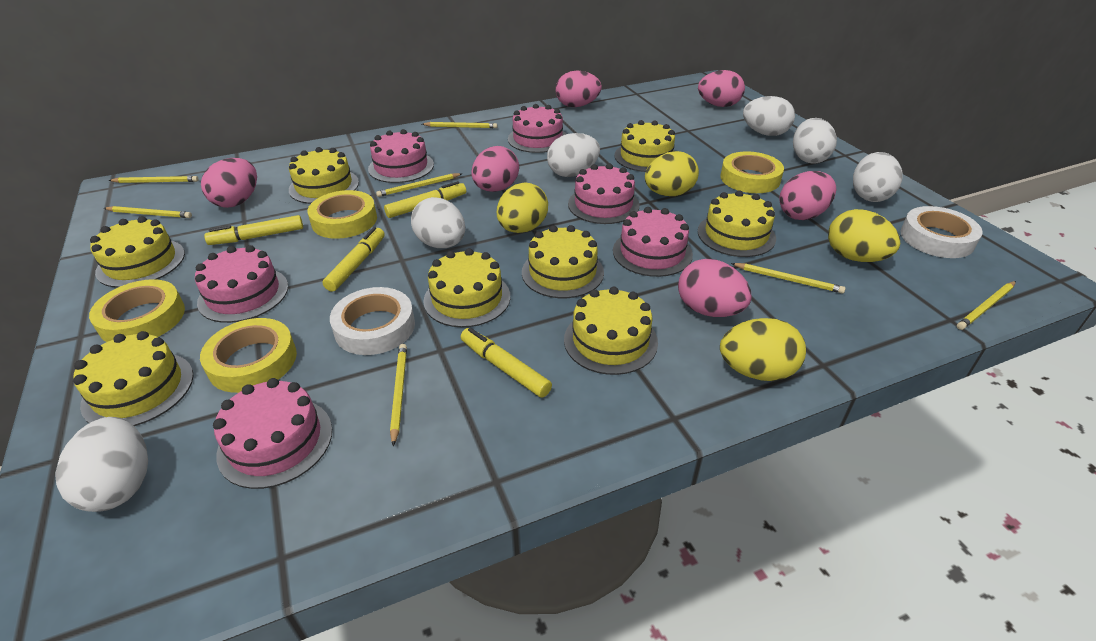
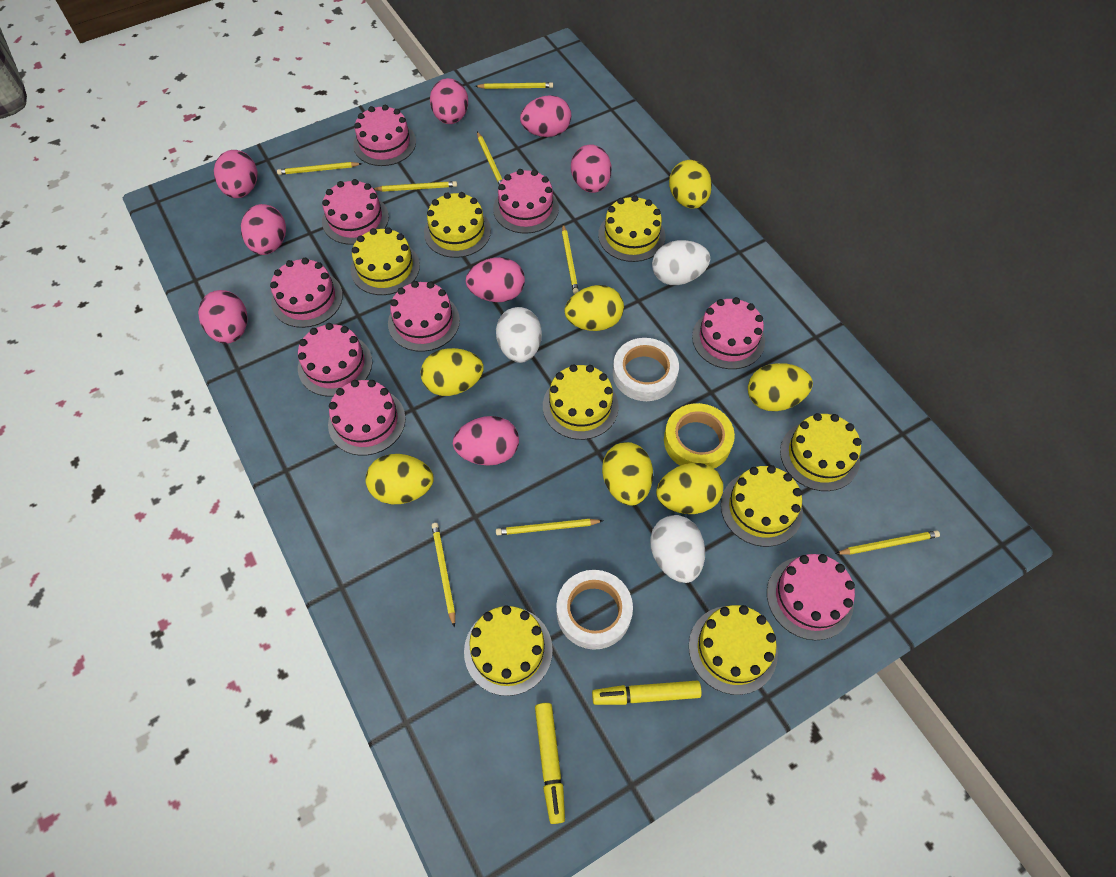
pink cake: 6 -> 9
pink egg: 6 -> 8
white egg: 6 -> 3
yellow egg: 4 -> 7
yellow marker: 4 -> 2
yellow pencil: 7 -> 8
yellow tape: 4 -> 1

